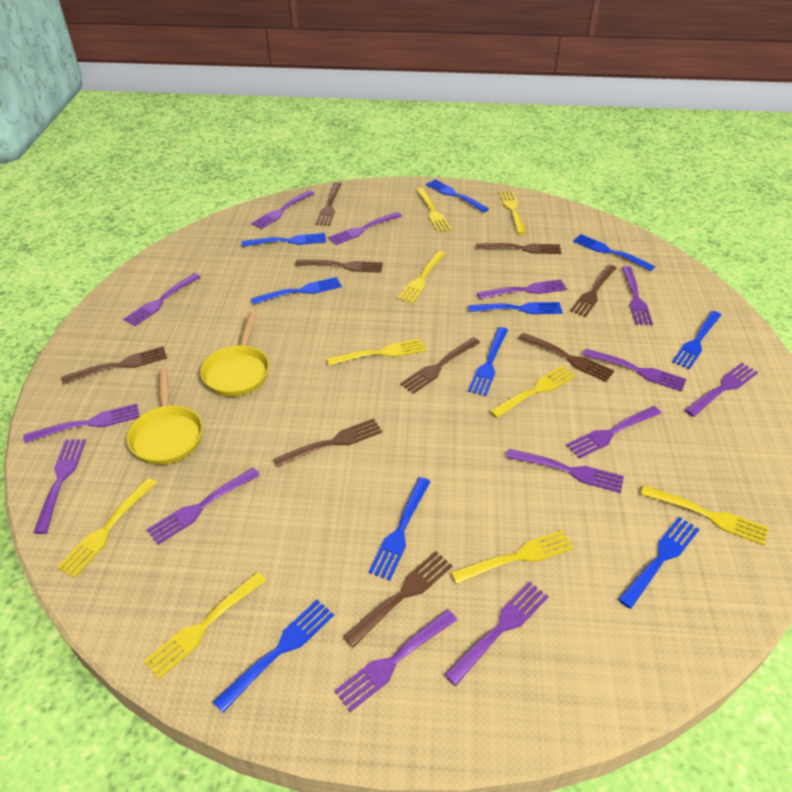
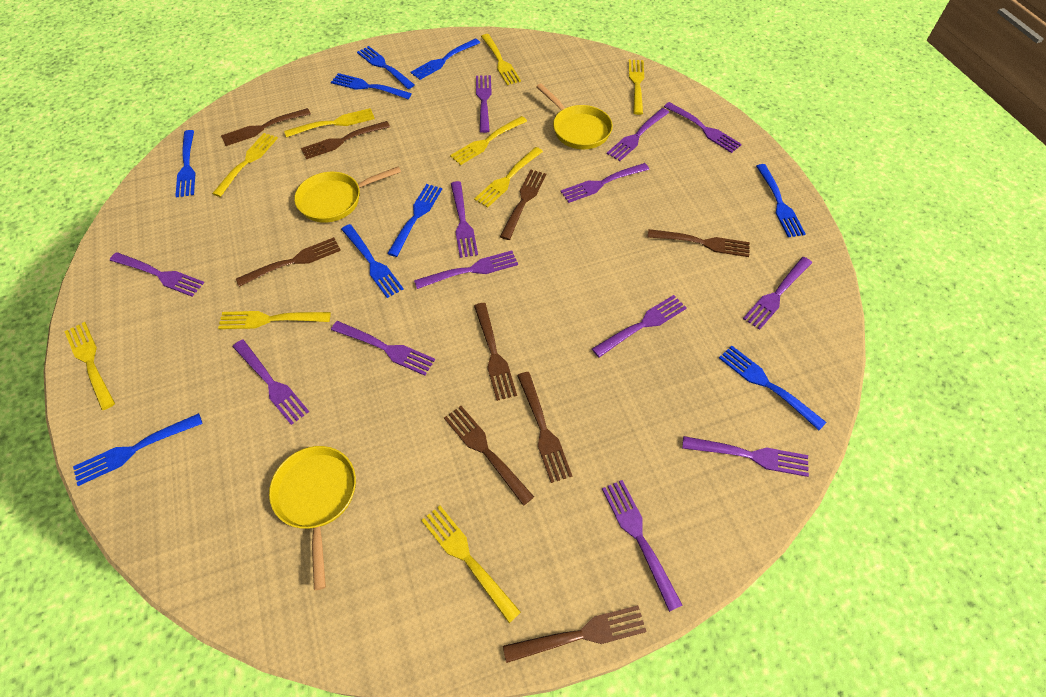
blue fork: 10 -> 9
purple fork: 14 -> 13
yellow pan: 2 -> 3

